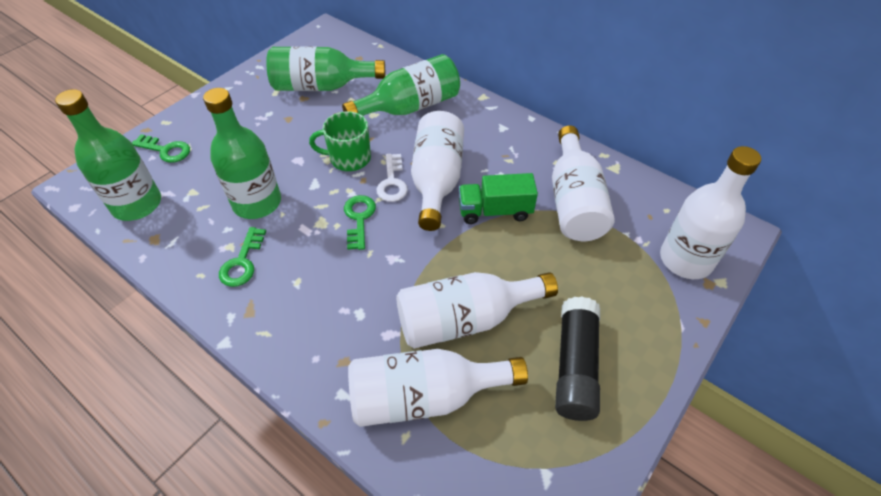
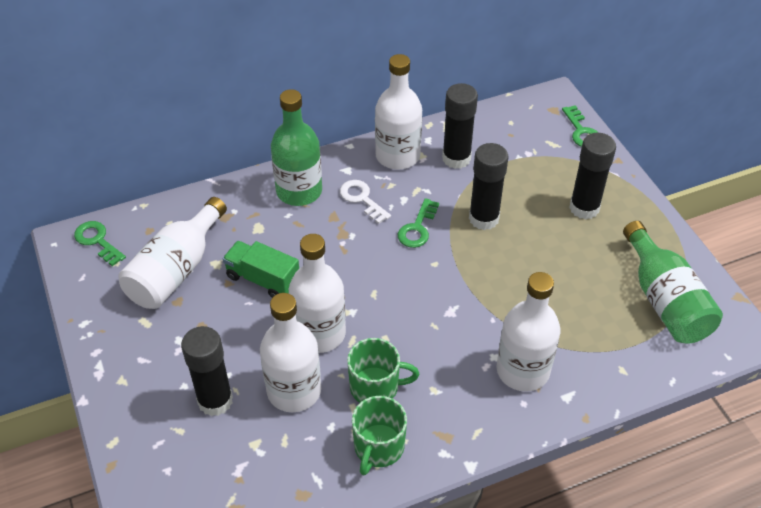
black glue stick: 1 -> 4
green bottle: 4 -> 2
green mug: 1 -> 2

